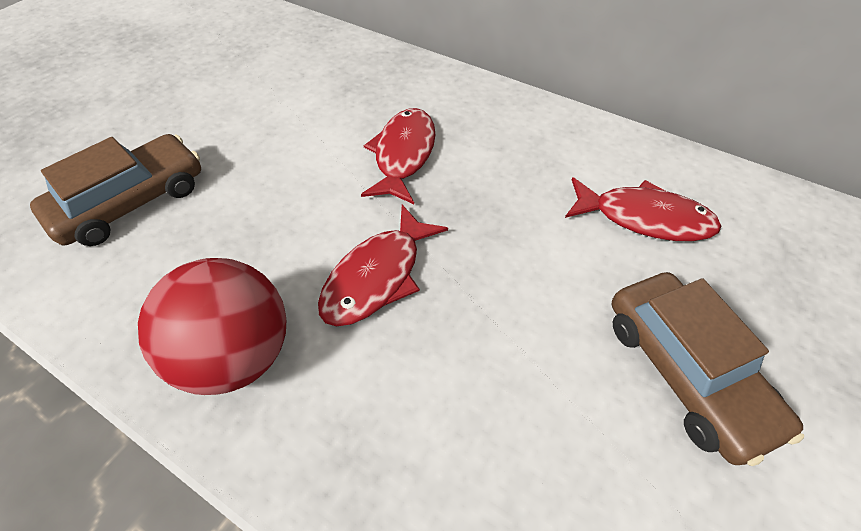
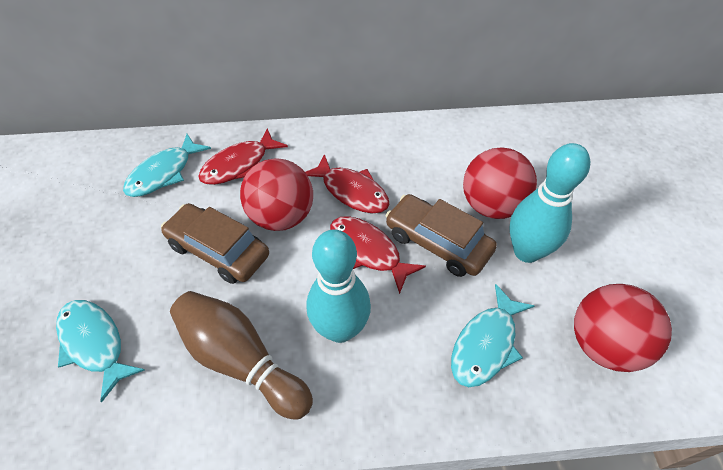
brown bowling pin: 0 -> 1
red ball: 1 -> 3
turquoise bowling pin: 0 -> 2
turquoise fish: 0 -> 3

